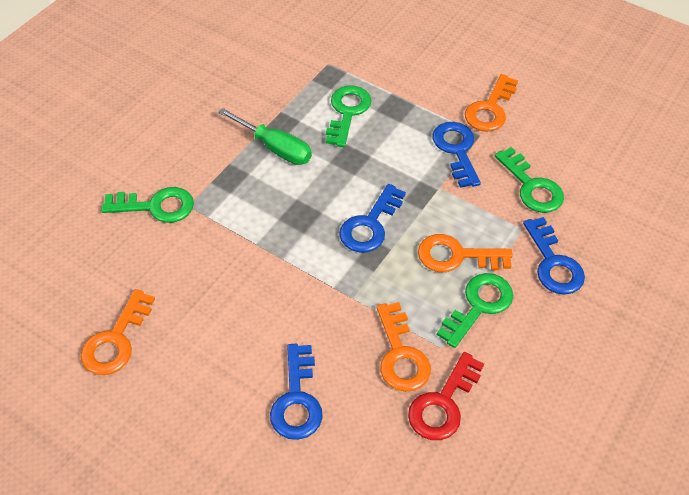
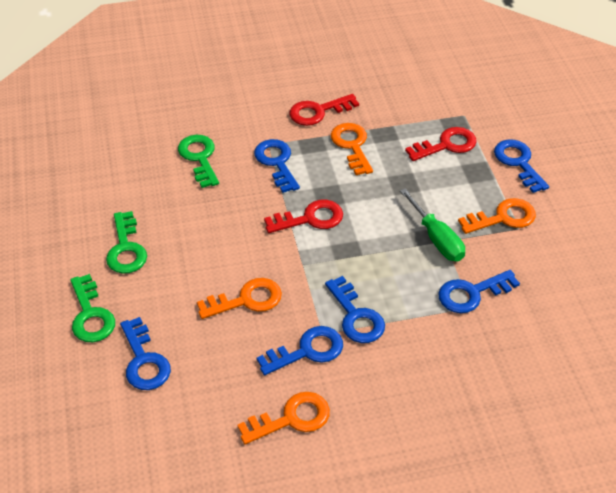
blue key: 4 -> 6
green key: 4 -> 3
red key: 1 -> 3

